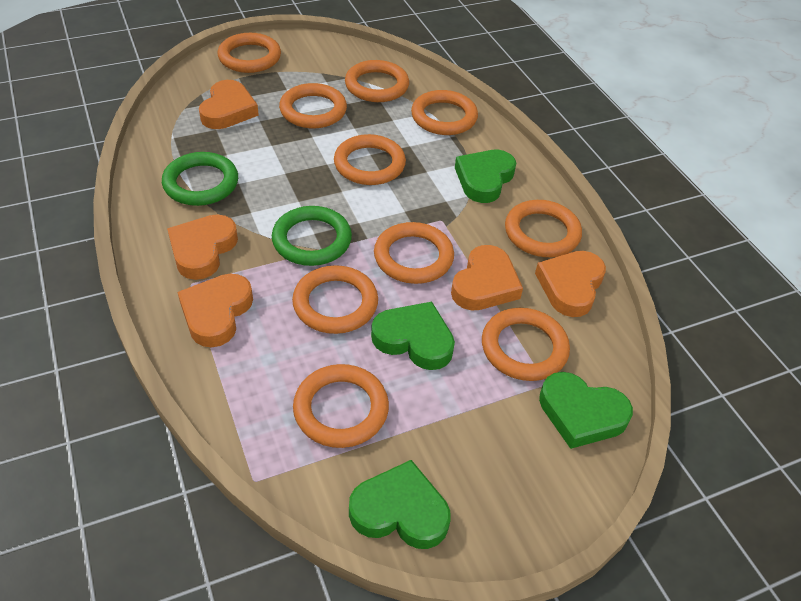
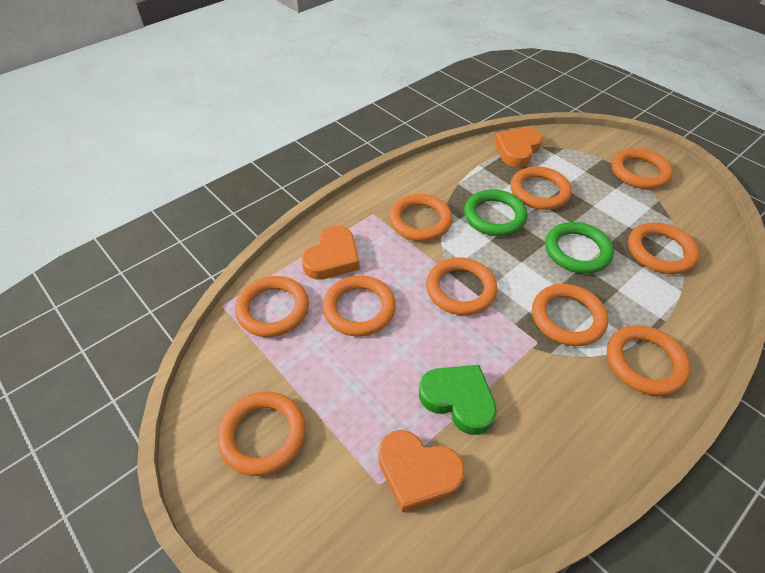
green heart: 4 -> 1
orange heart: 5 -> 3

